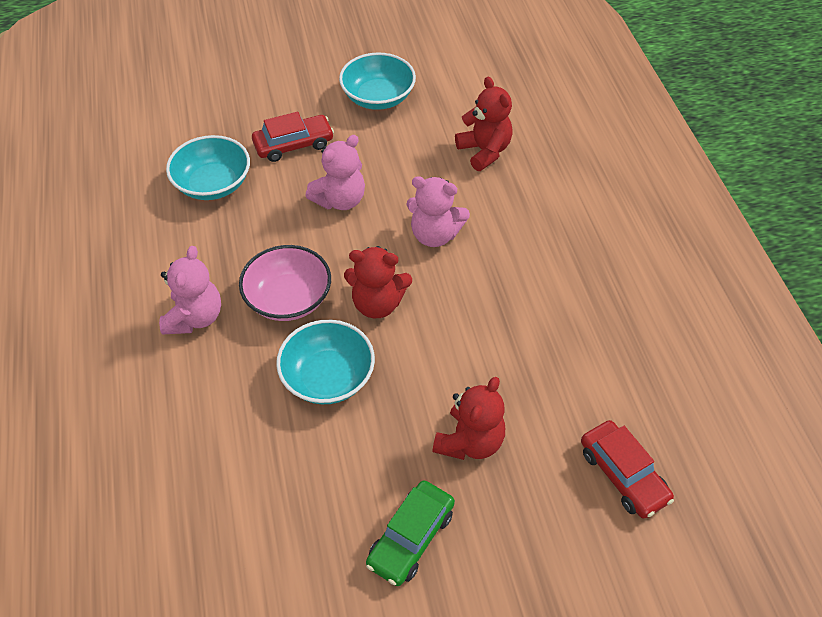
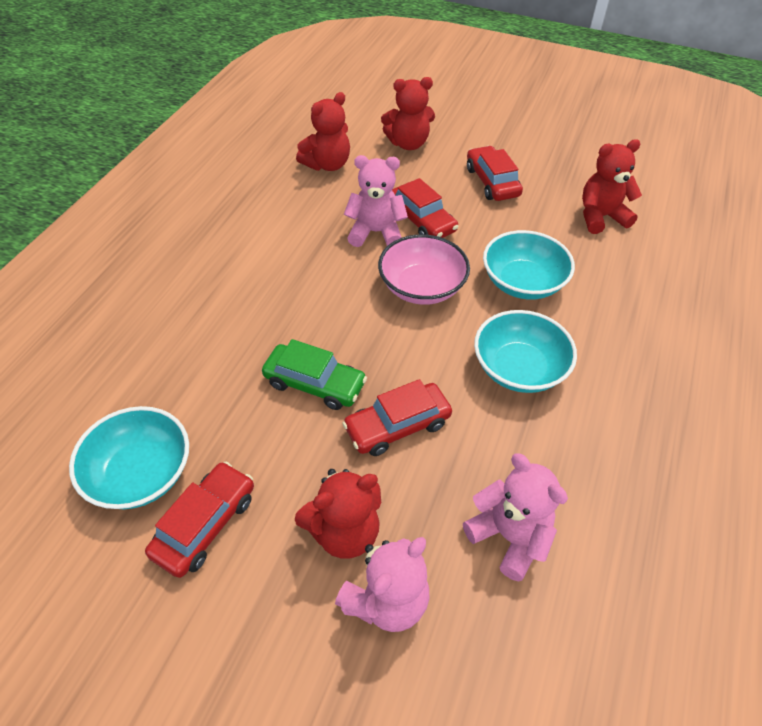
red car: 2 -> 4
red teddy bear: 3 -> 4

